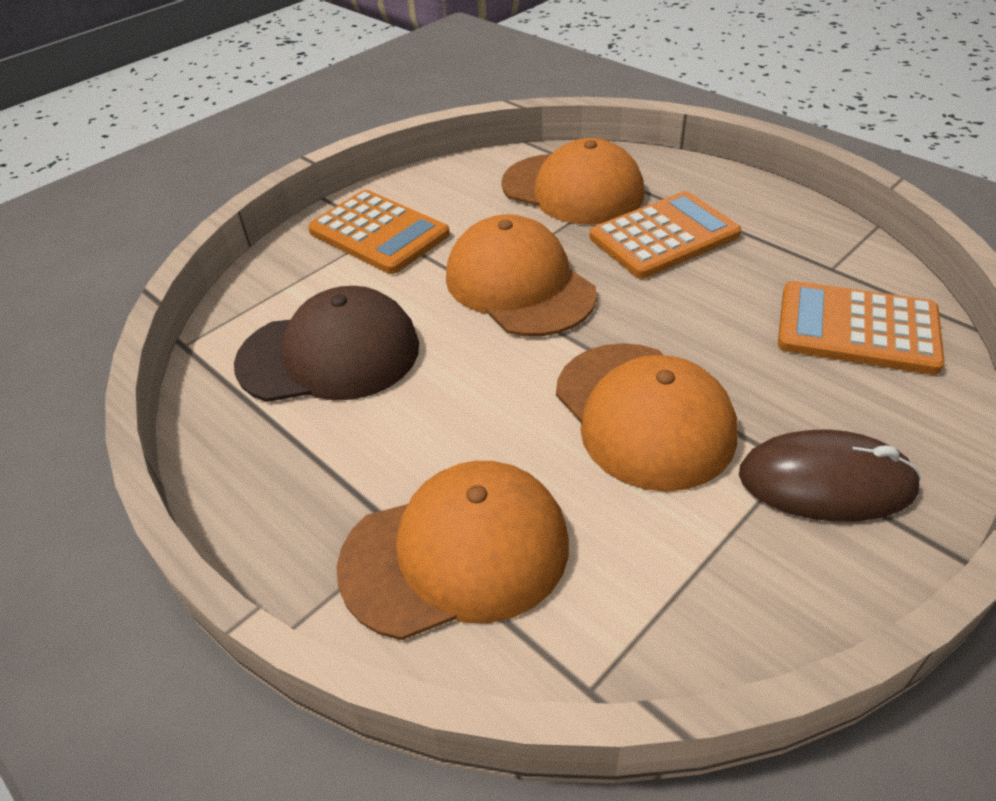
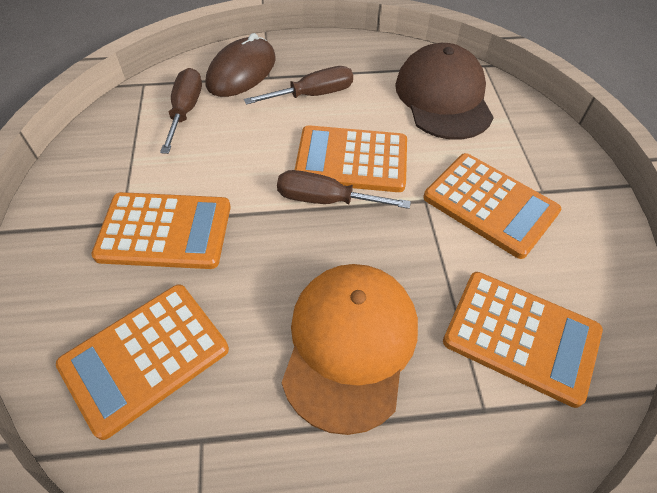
brown screwdriver: 0 -> 3
orange calculator: 3 -> 5
orange cap: 4 -> 1

